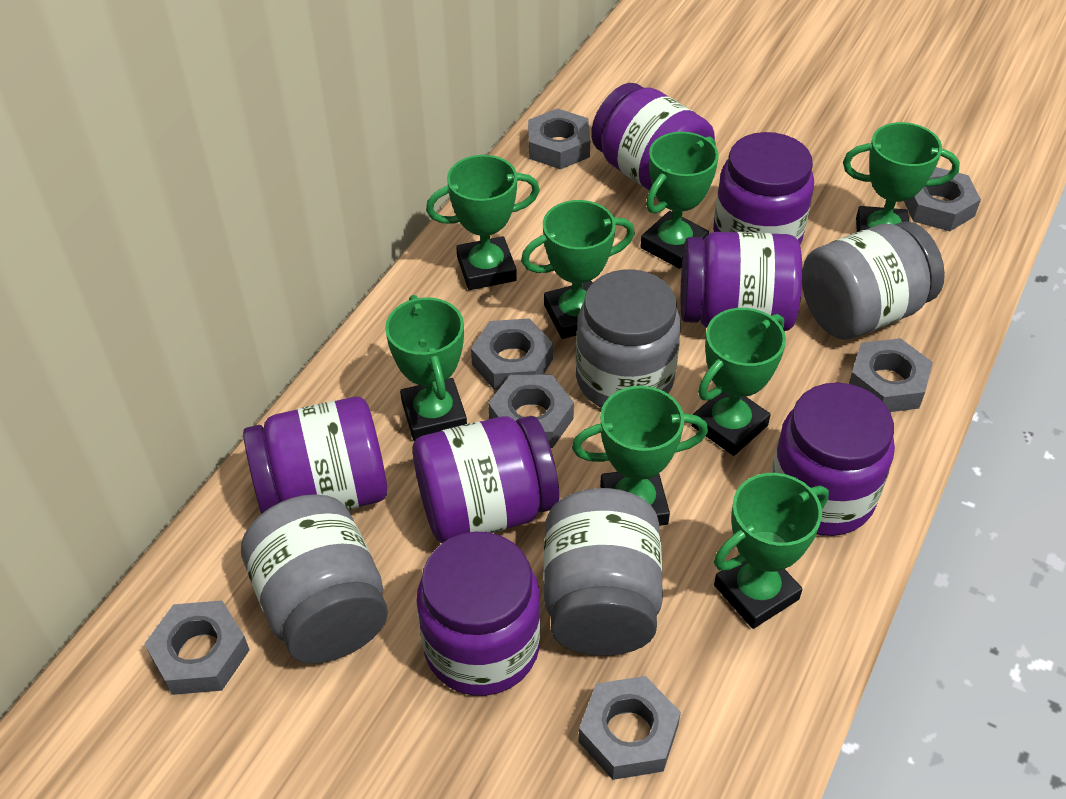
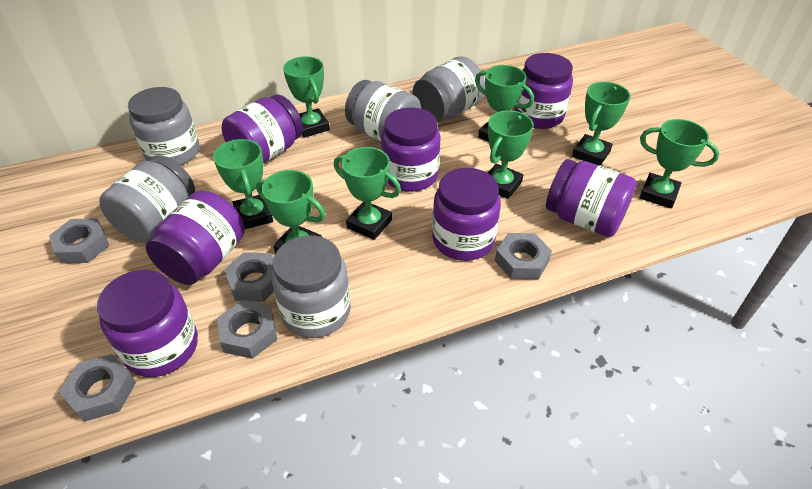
grey jar: 4 -> 5
grey nut: 7 -> 5

